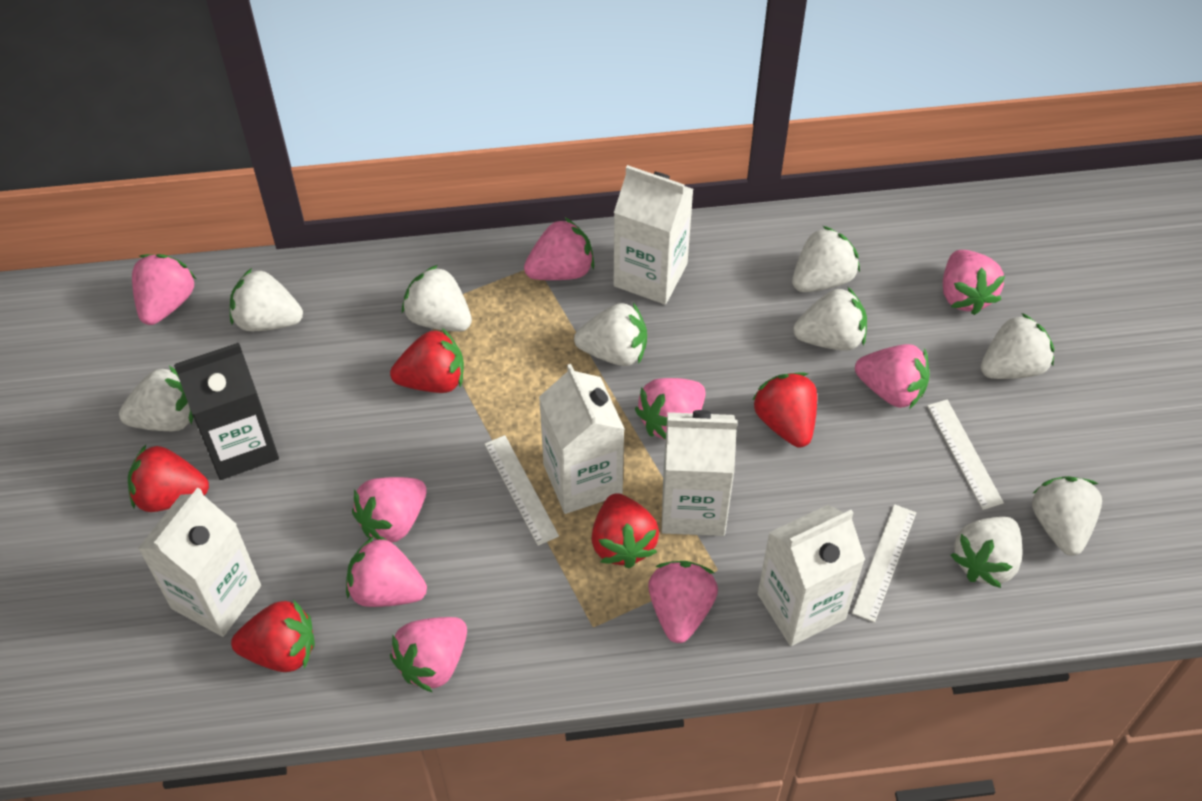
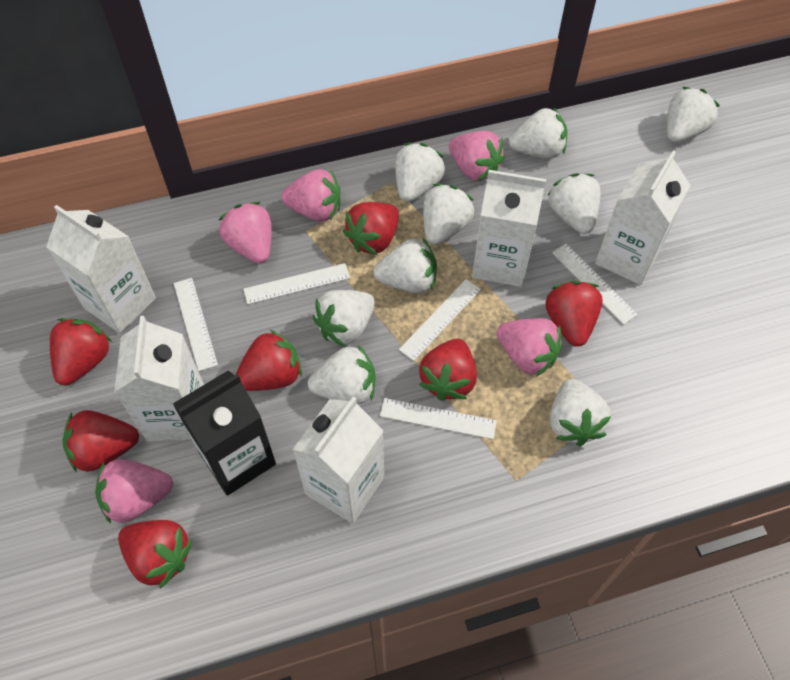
pink strawberry: 9 -> 5
red strawberry: 5 -> 7
white ruler: 3 -> 5

